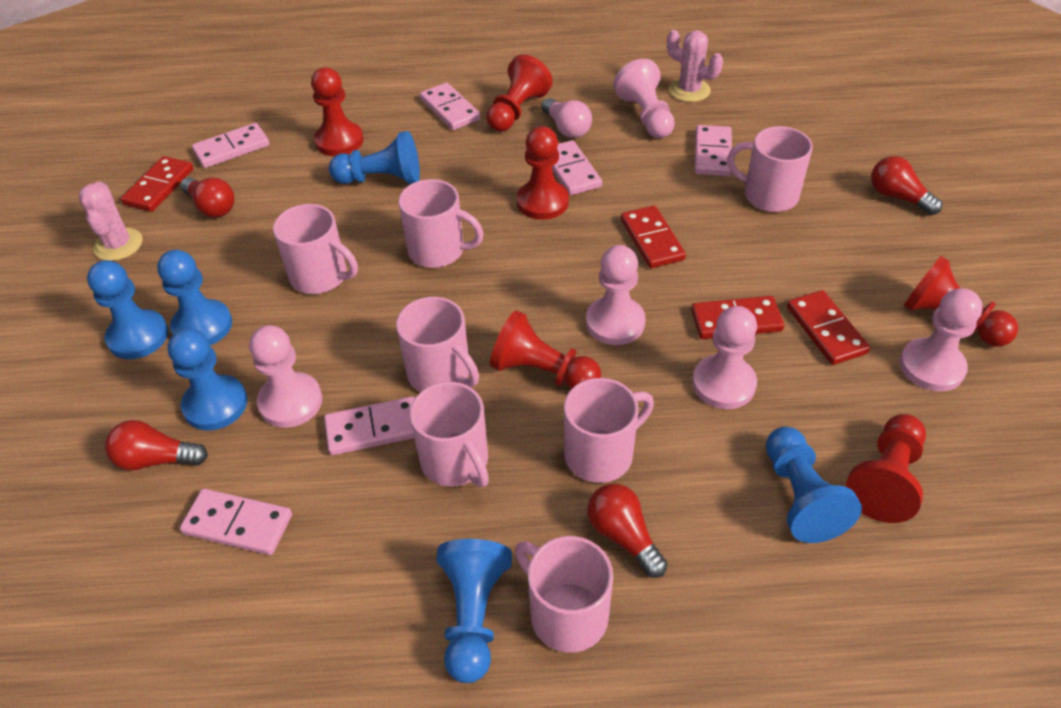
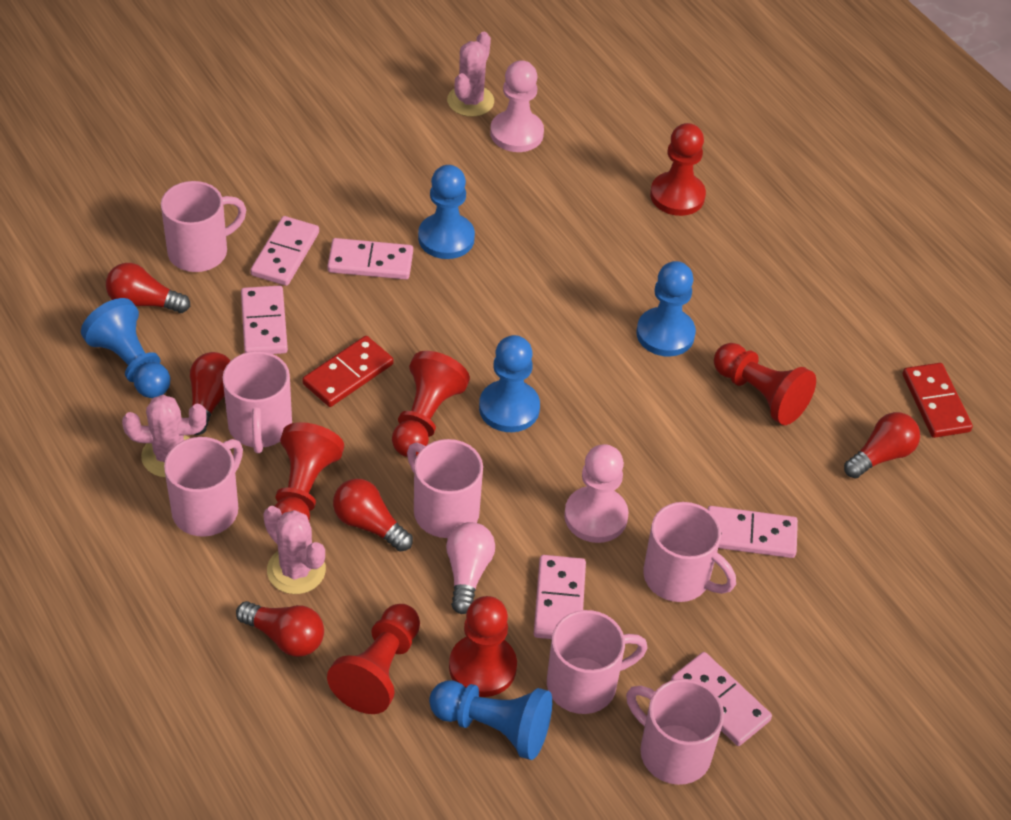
blue pawn: 6 -> 5
pink cactus: 2 -> 3
pink pawn: 5 -> 2
red domino: 4 -> 2
red light bulb: 4 -> 5

